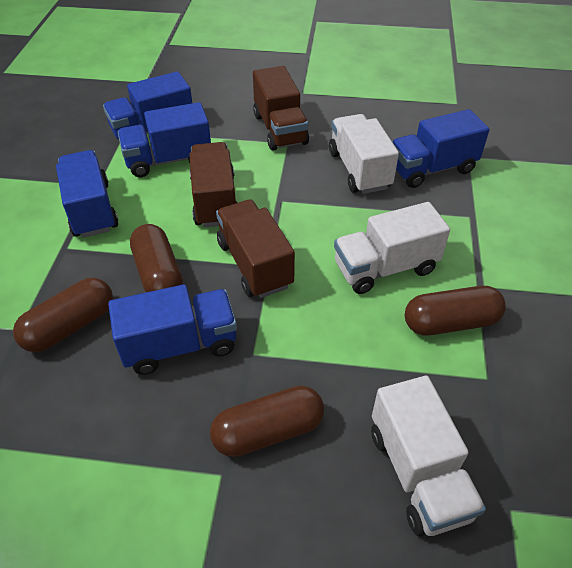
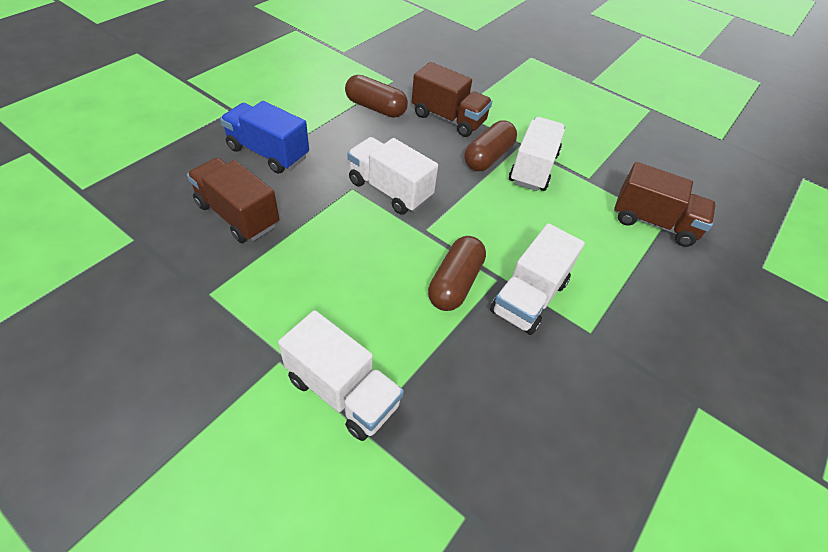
blue truck: 5 -> 1
brown capsule: 4 -> 3
white truck: 3 -> 4

